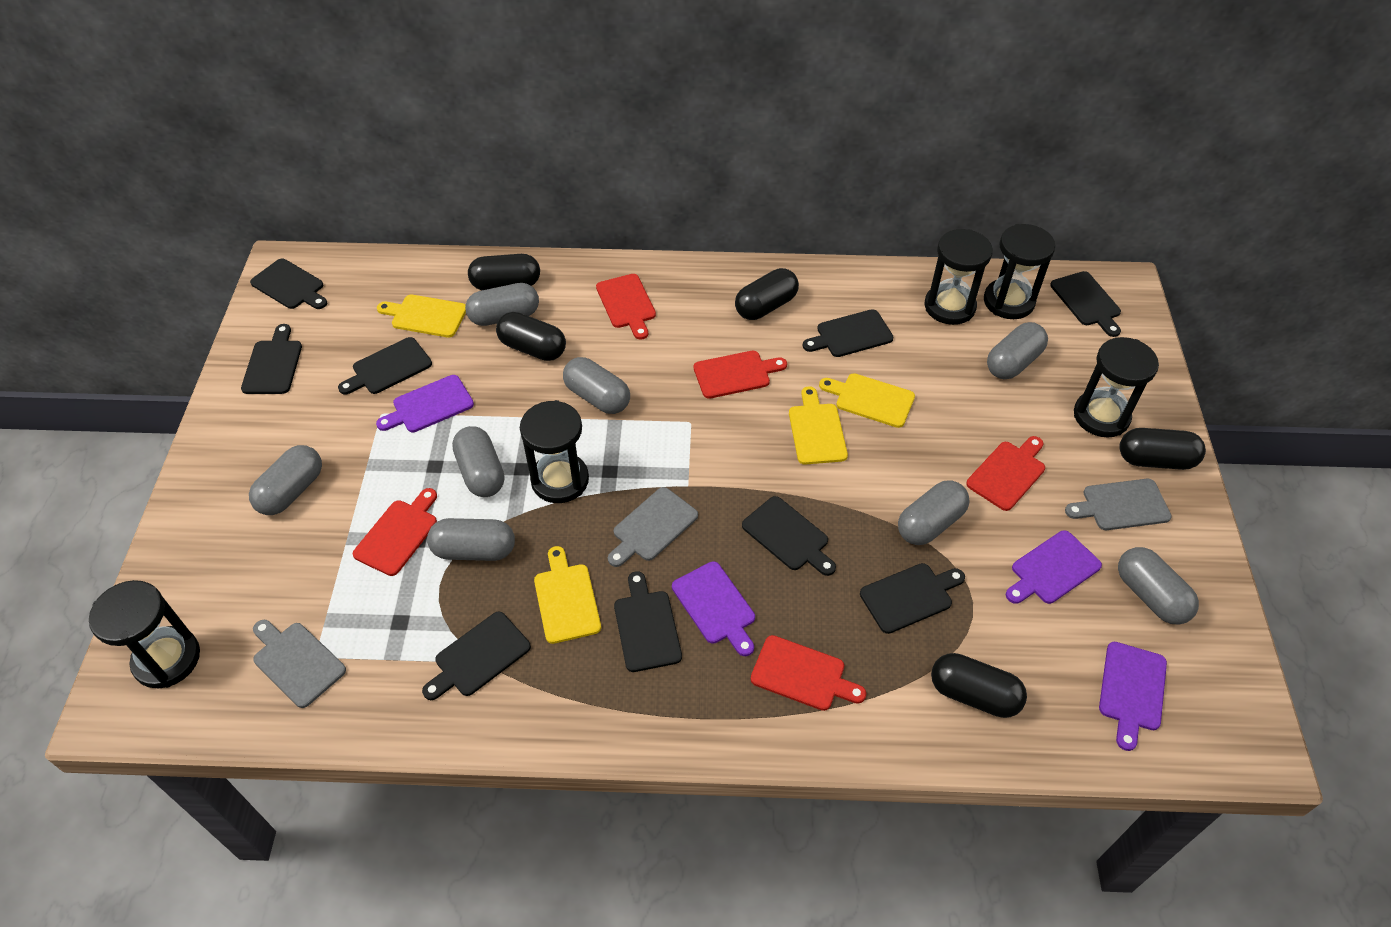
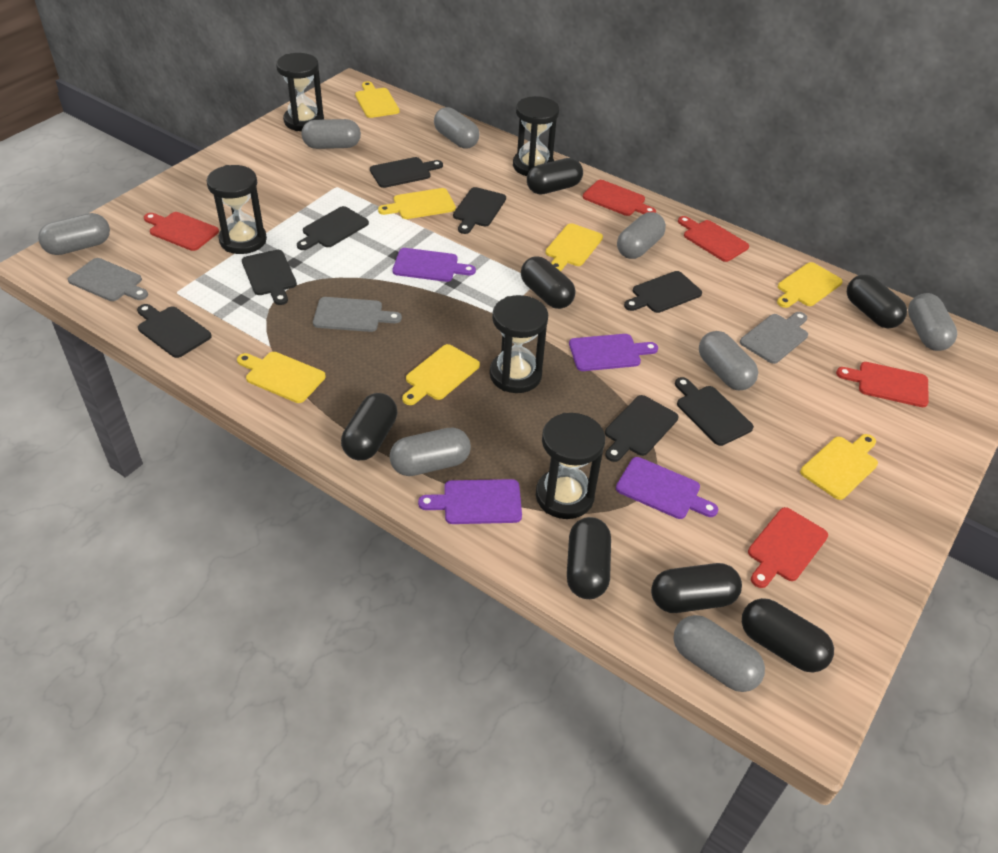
black capsule: 5 -> 7
black cutting board: 9 -> 8
yellow cutting board: 4 -> 7

